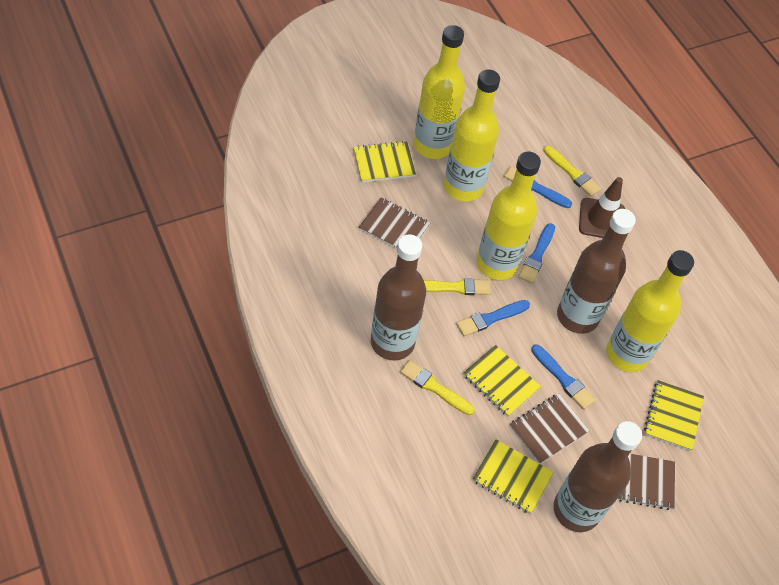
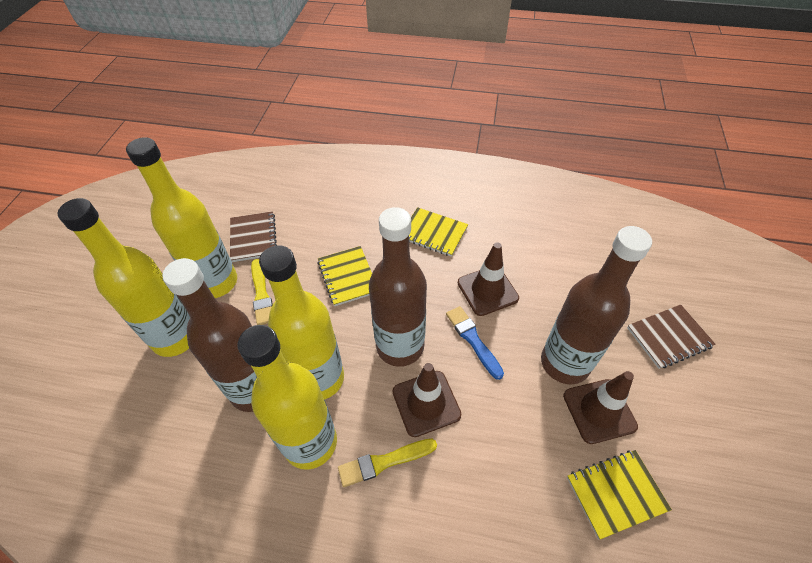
blue brush: 4 -> 1
brown notebook: 3 -> 2
brown traffic cone: 1 -> 3
yellow brush: 3 -> 2
yellow notebook: 4 -> 3

